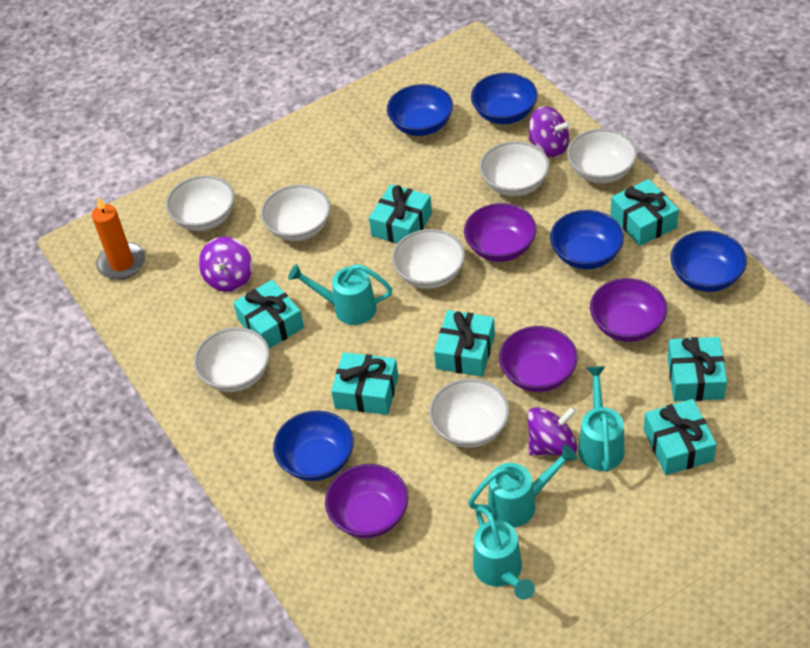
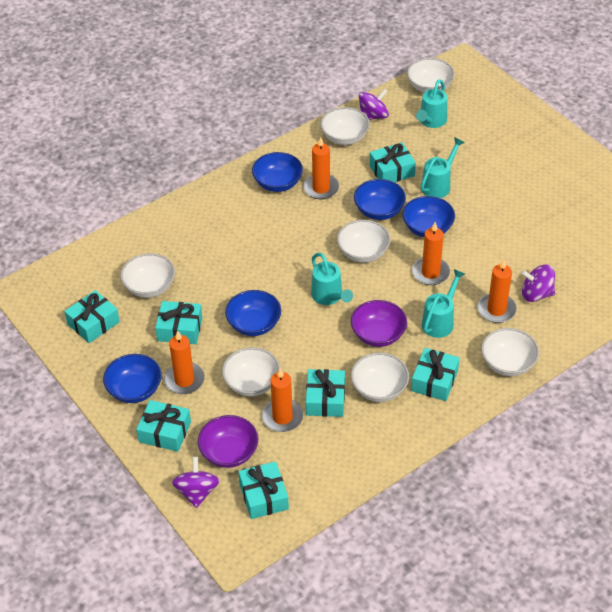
orange candle: 1 -> 5
purple bowl: 4 -> 2

